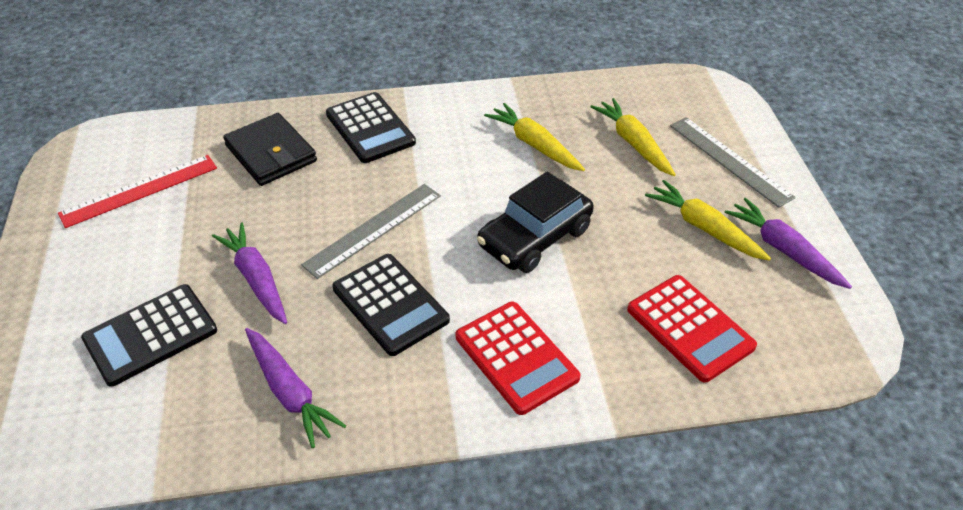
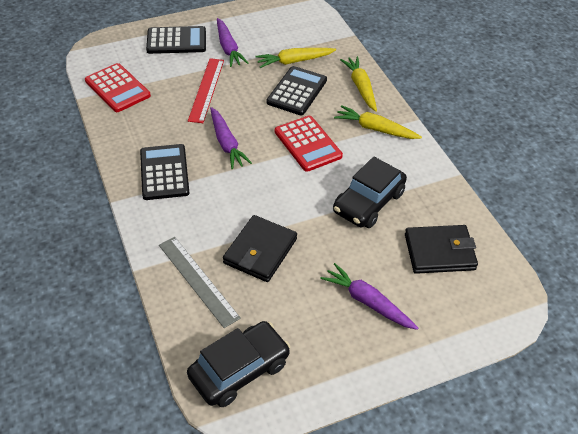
black car: 1 -> 2
black wallet: 1 -> 2
grey ruler: 2 -> 1

